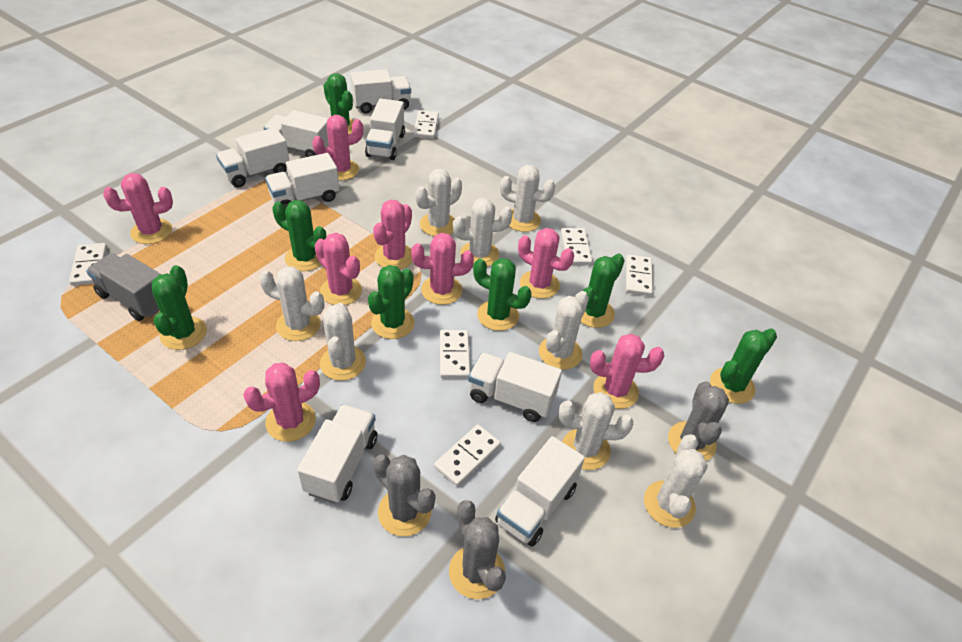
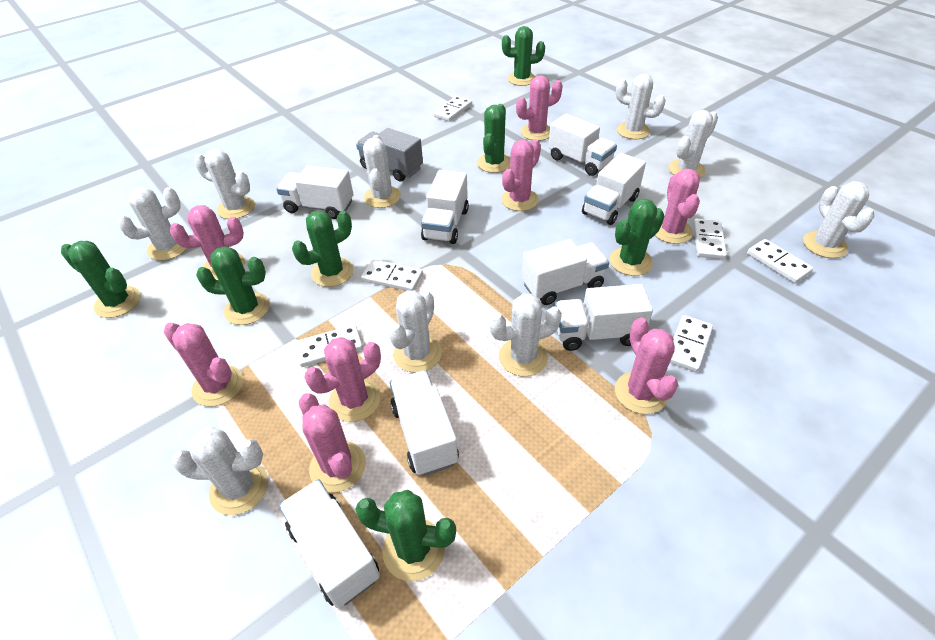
grey cactus: 3 -> 0
white cactus: 8 -> 9

